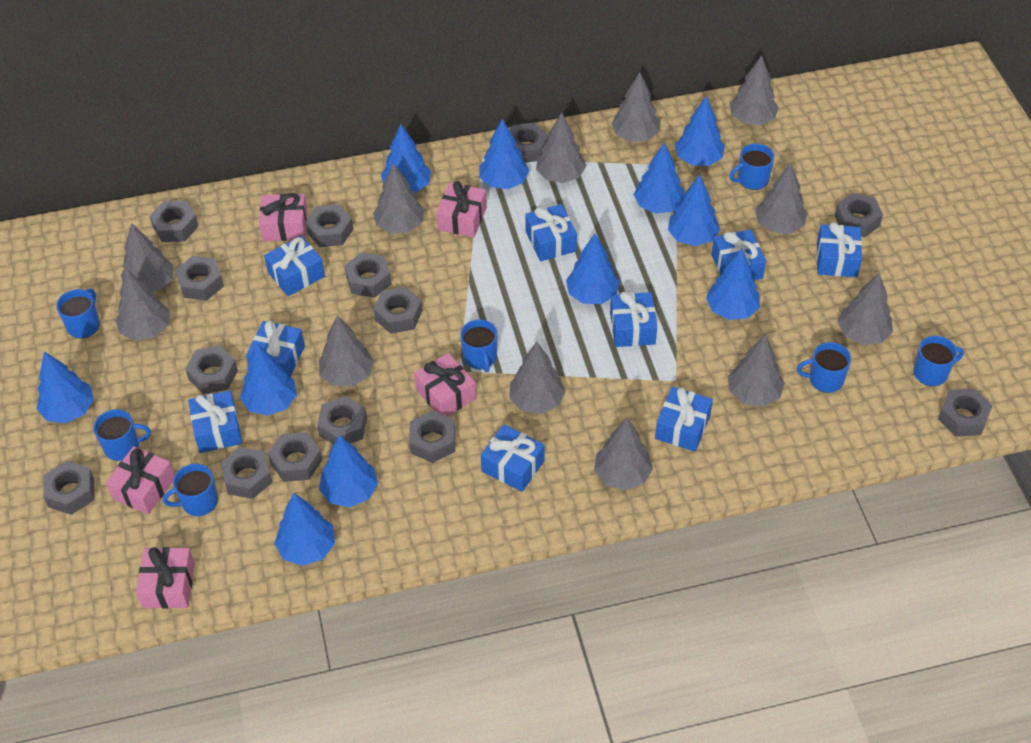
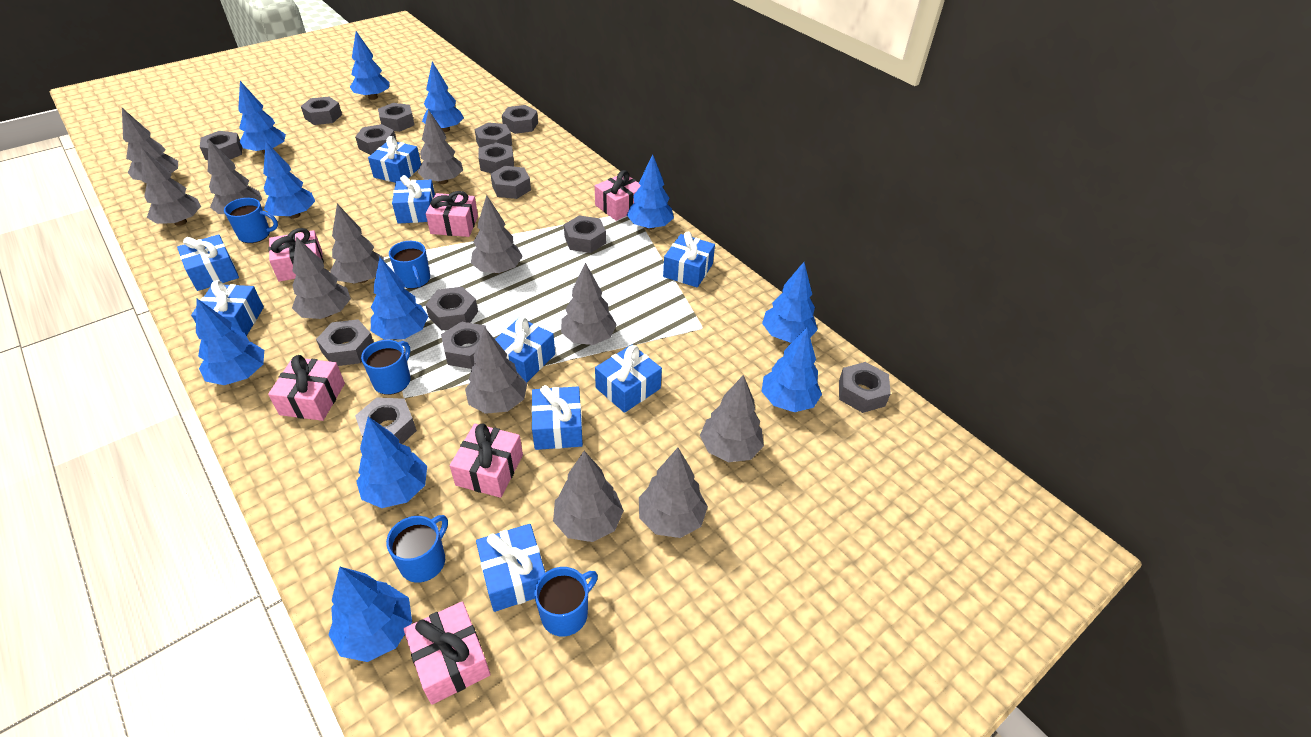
blue mug: 7 -> 5
pink gift: 5 -> 6

